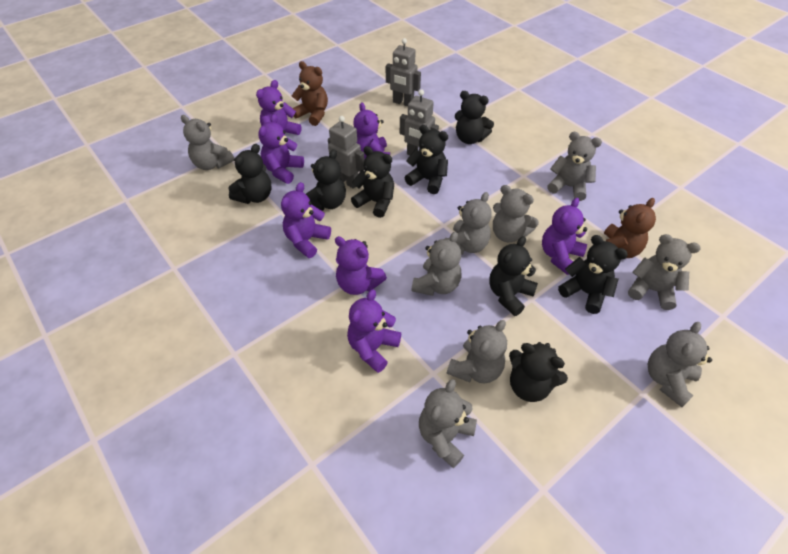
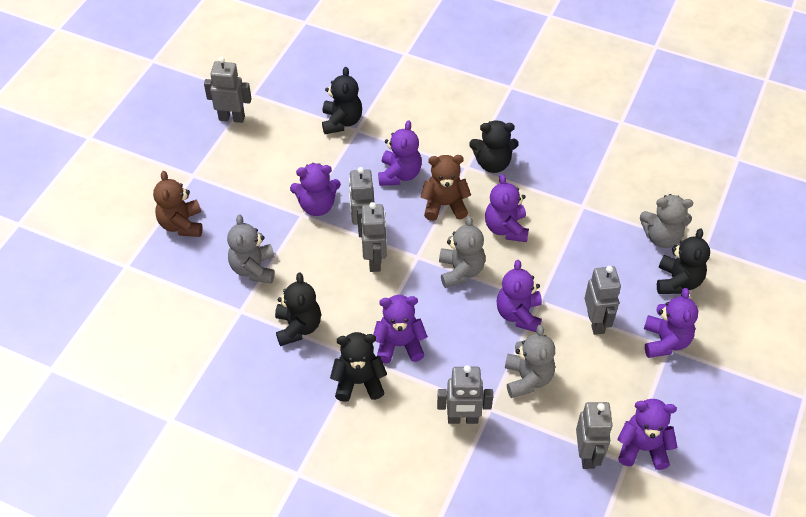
black teddy bear: 8 -> 5
grey robot: 3 -> 6
grey teddy bear: 9 -> 4

